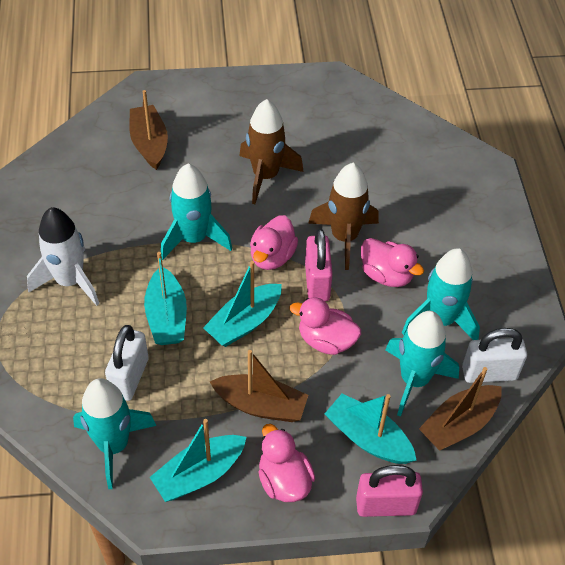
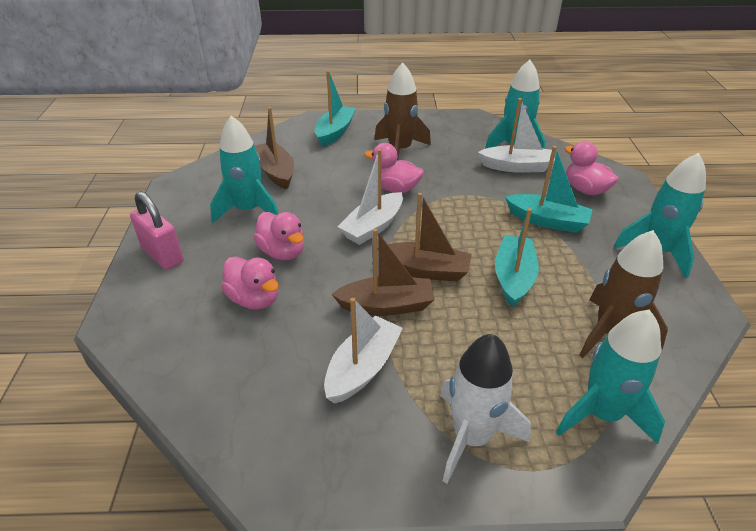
pink padlock: 2 -> 1
turquoise boat: 4 -> 3
white boat: 0 -> 3
white padlock: 2 -> 0

